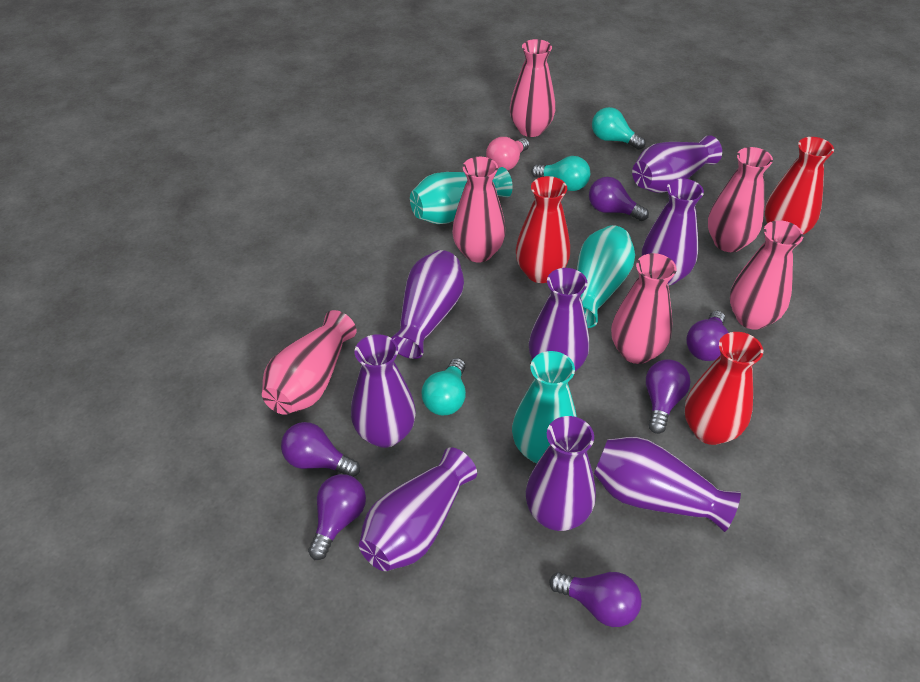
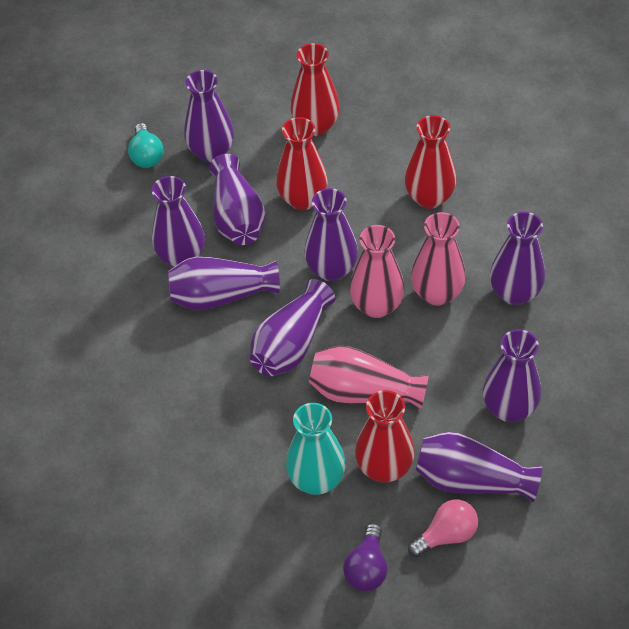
pink vase: 6 -> 3
purple light bulb: 6 -> 1
purple vase: 8 -> 9
red vase: 3 -> 4
turquoise light bulb: 3 -> 1
turquoise vase: 3 -> 1

